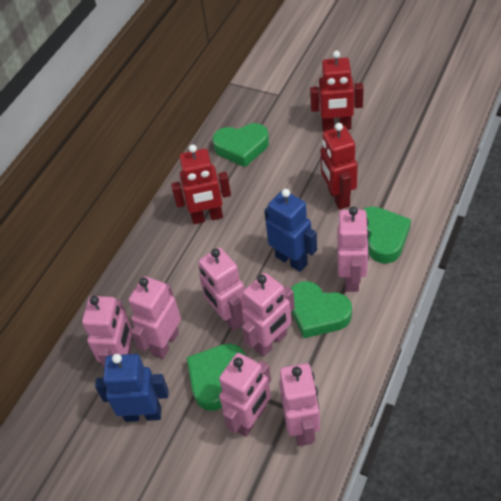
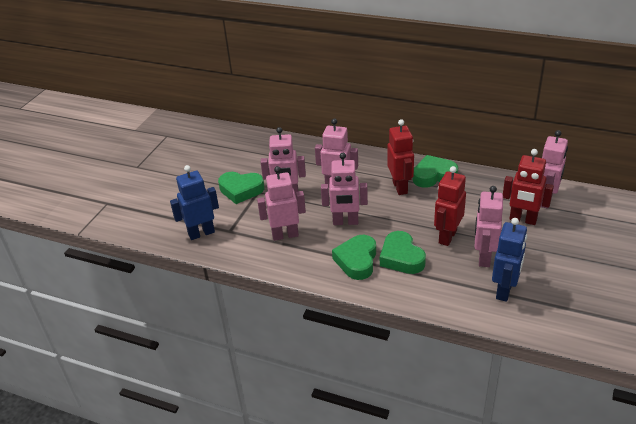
pink robot: 7 -> 6

